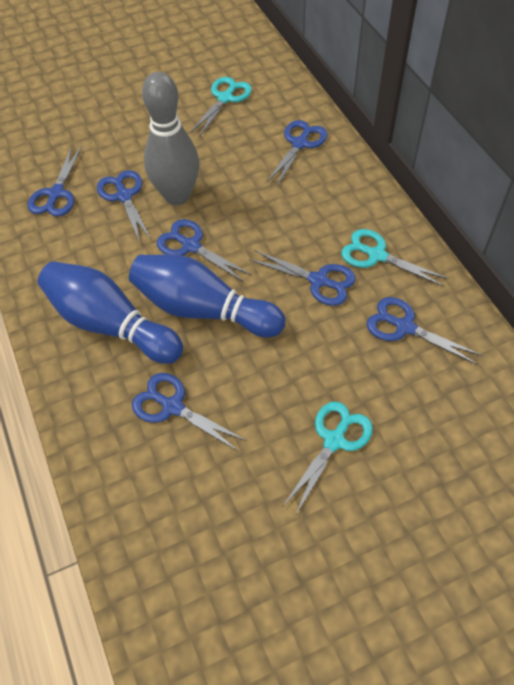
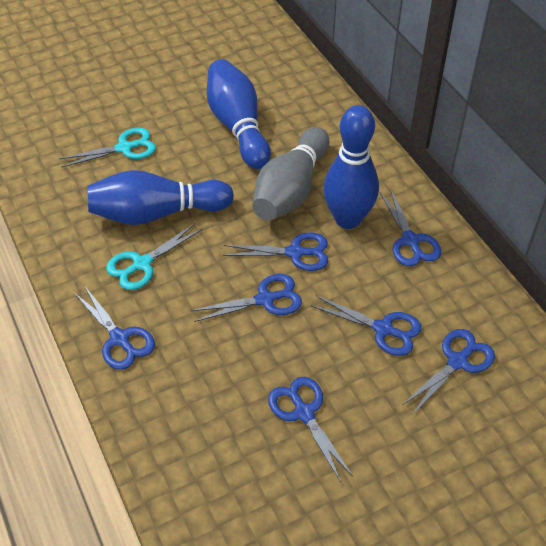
blue bowling pin: 2 -> 3
turquoise scissors: 3 -> 2

